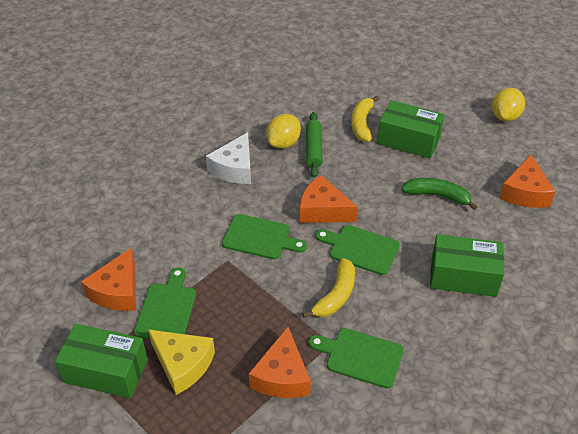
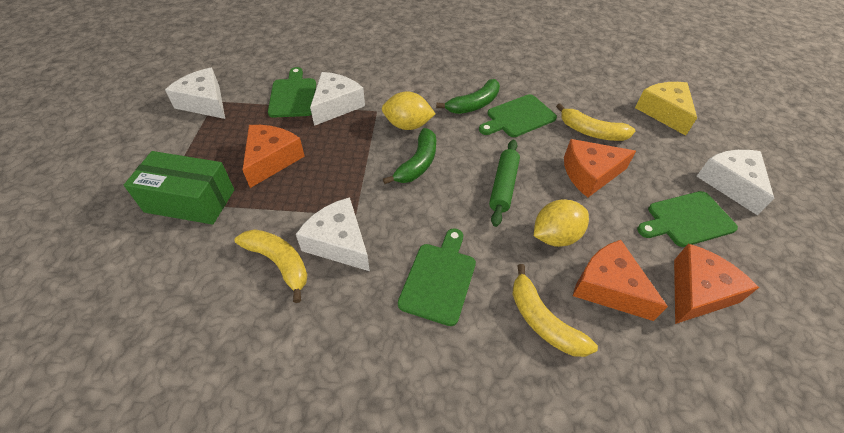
green banana: 1 -> 2
green box: 3 -> 1
white cheese: 1 -> 4
yellow banana: 2 -> 3

